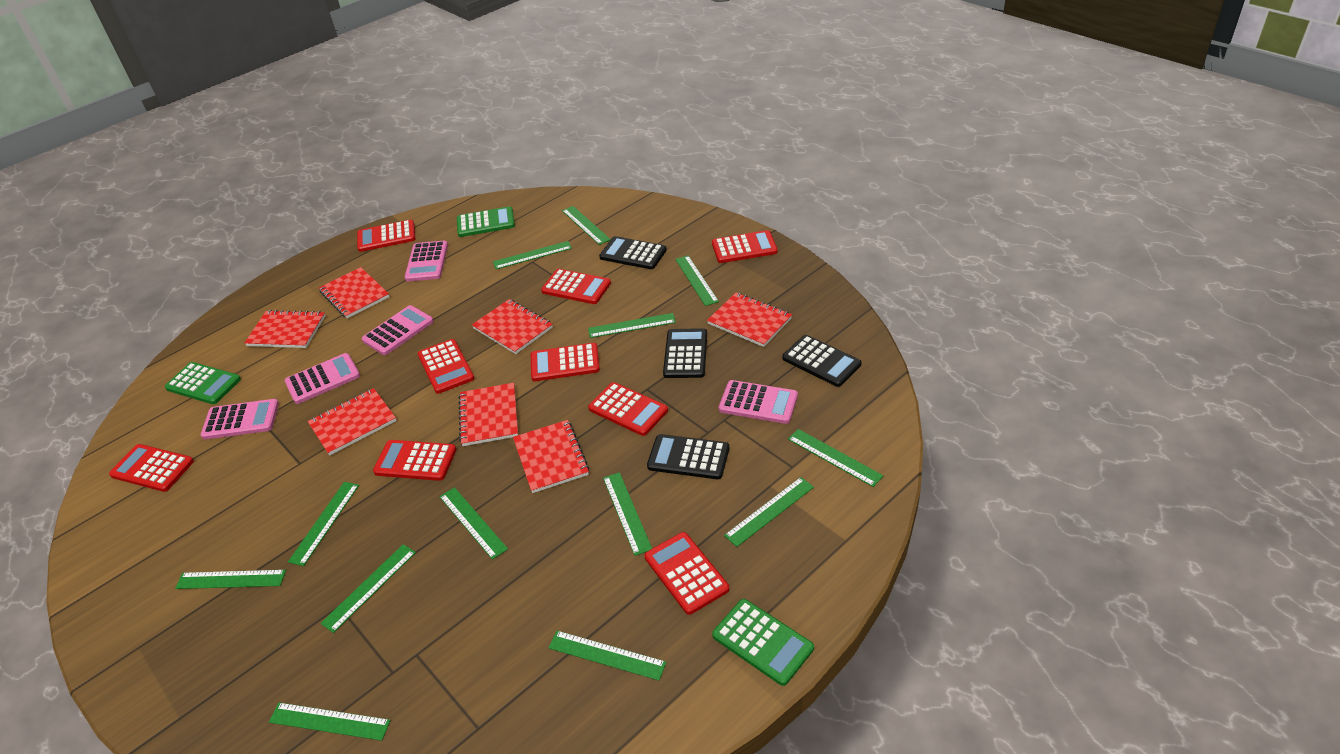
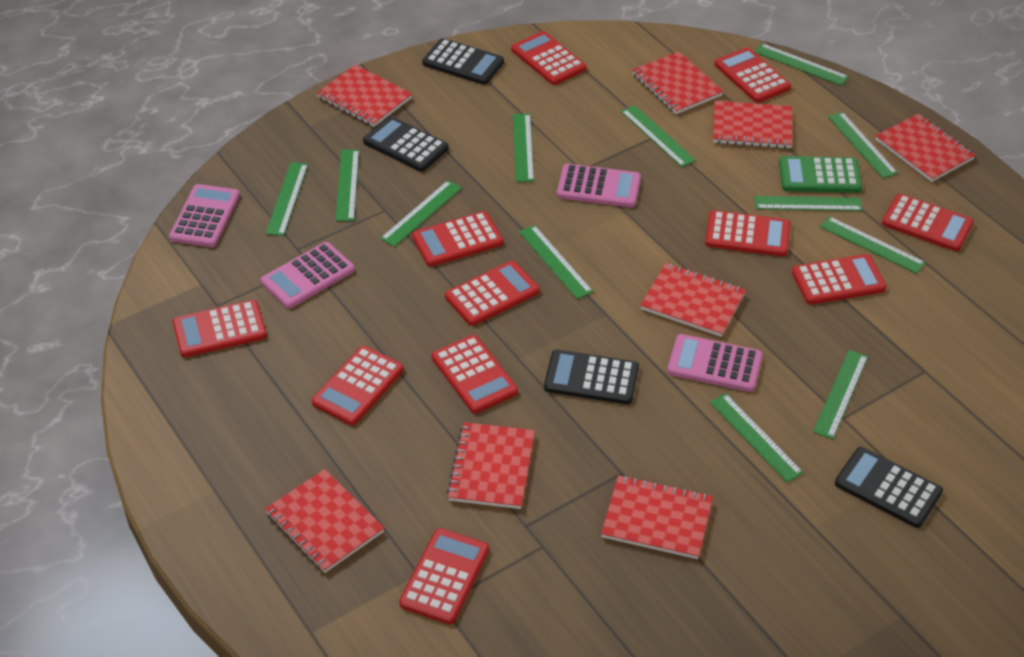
green calculator: 3 -> 1
green ruler: 13 -> 12
pink calculator: 5 -> 4
red calculator: 9 -> 11
red notebook: 7 -> 8

